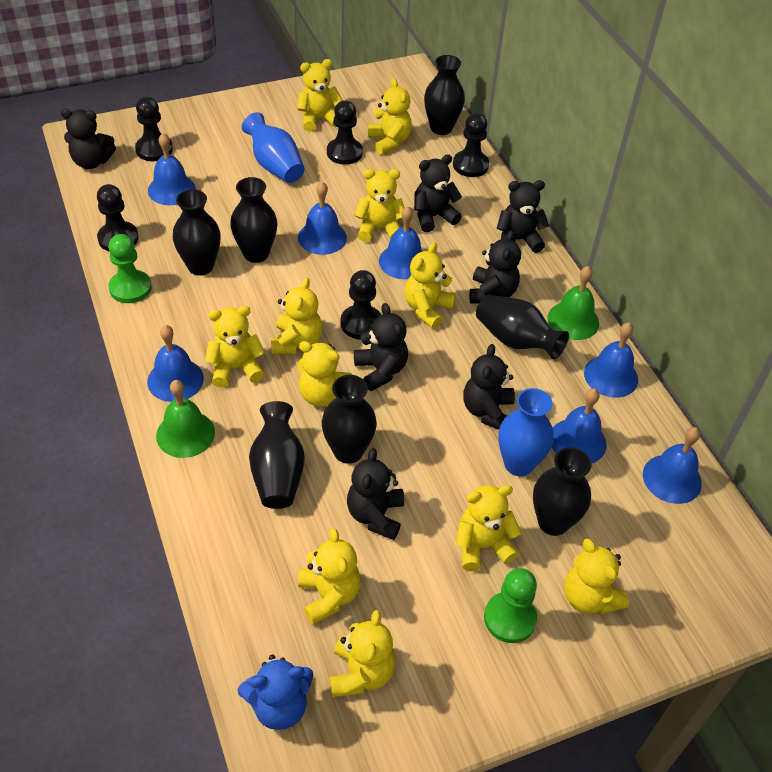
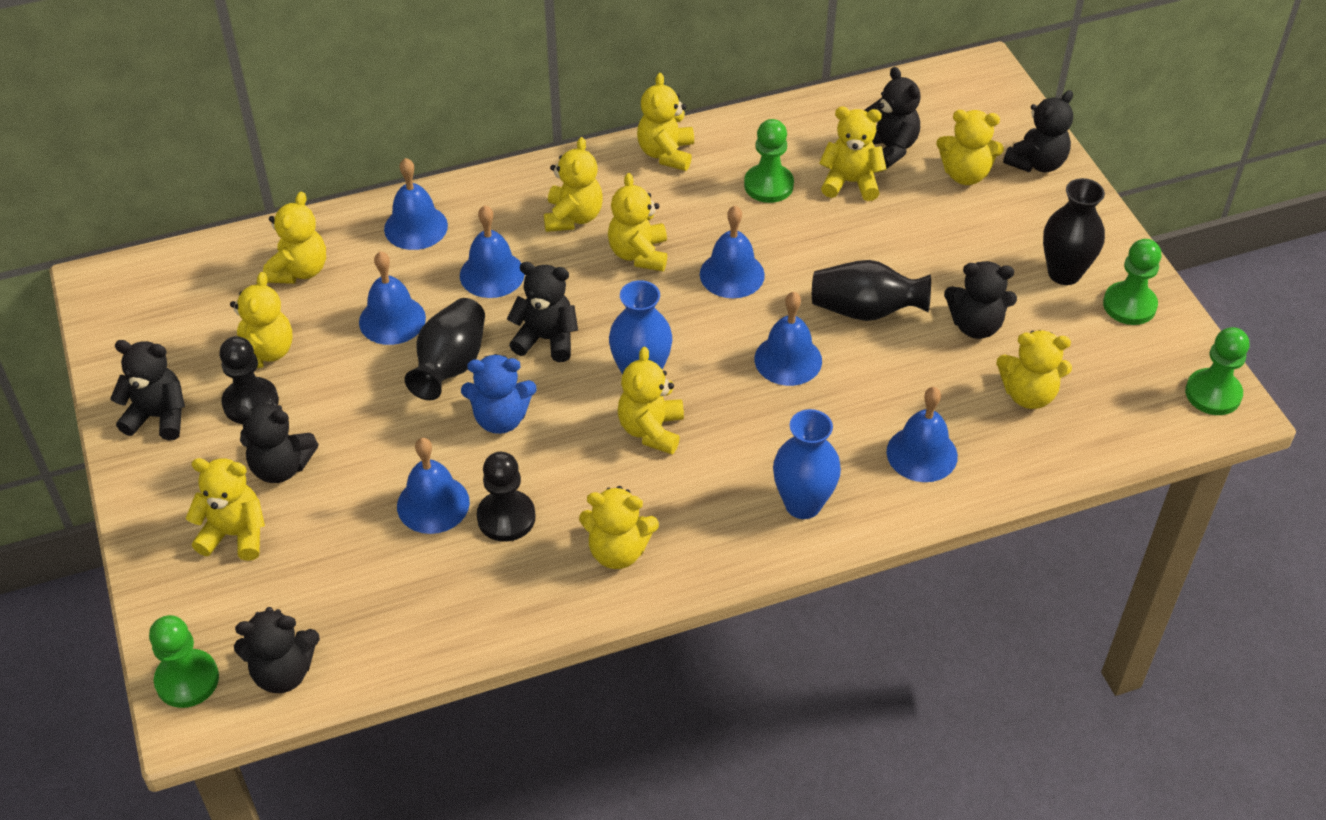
black pawn: 5 -> 2
black vase: 7 -> 3
green bell: 2 -> 0
green pawn: 2 -> 4

